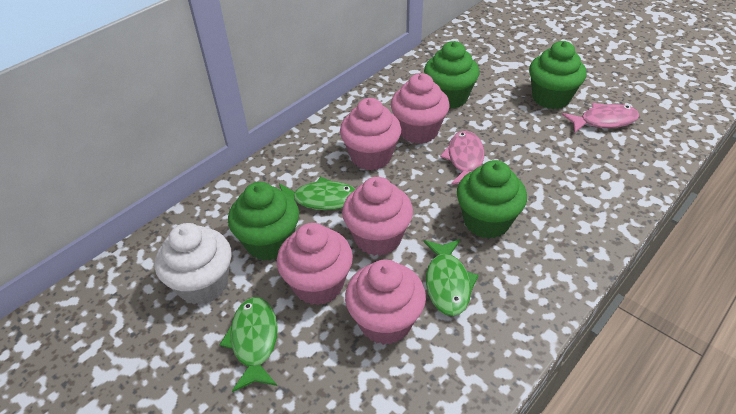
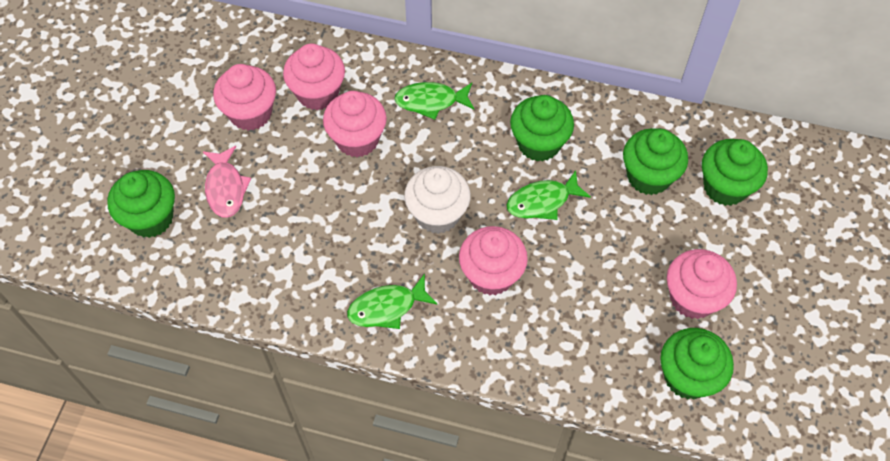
green cupcake: 4 -> 5
pink fish: 2 -> 1

